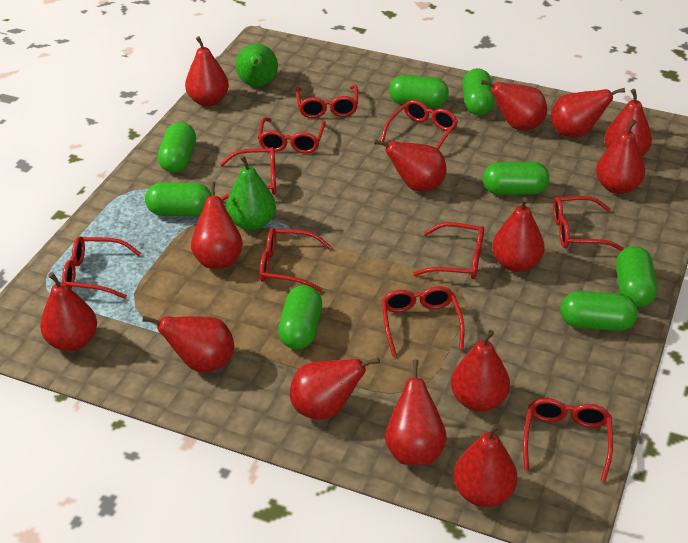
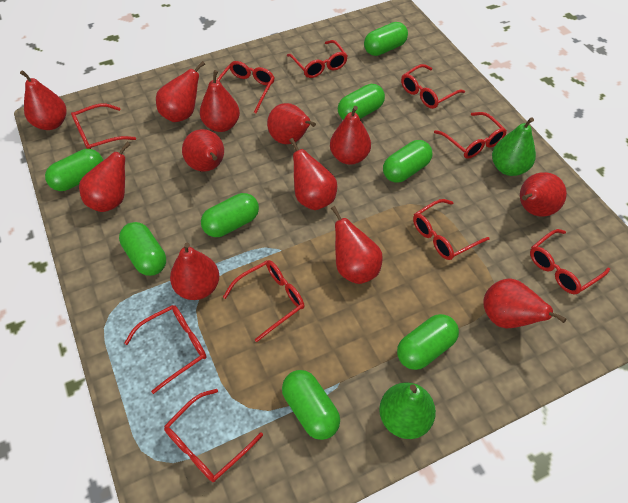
red pear: 14 -> 12

